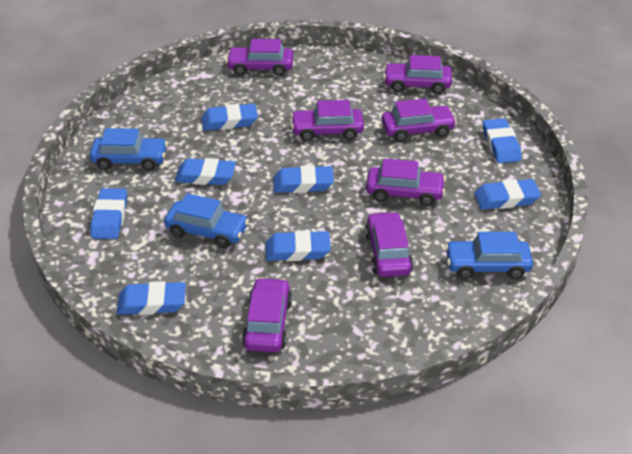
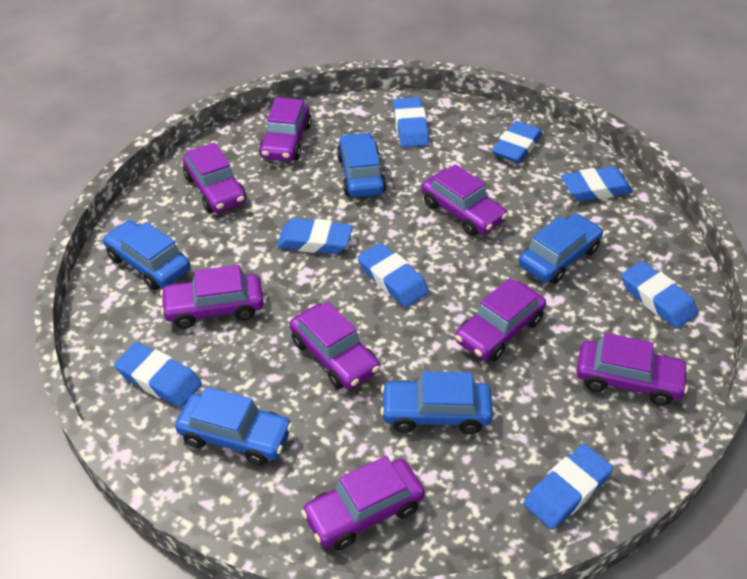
blue car: 3 -> 5
purple car: 7 -> 8

